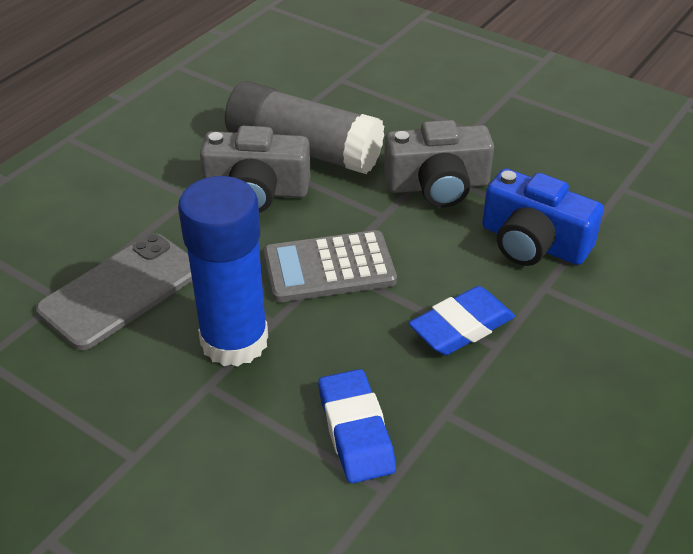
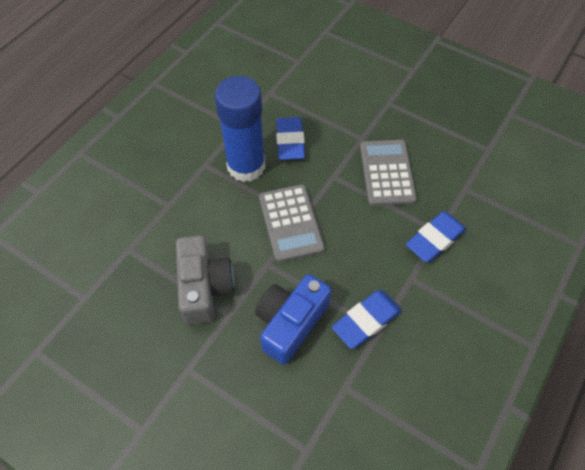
blue eraser: 2 -> 3
grey calculator: 1 -> 2
grey camera: 2 -> 1
grey glue stick: 1 -> 0
grey phone: 1 -> 0

